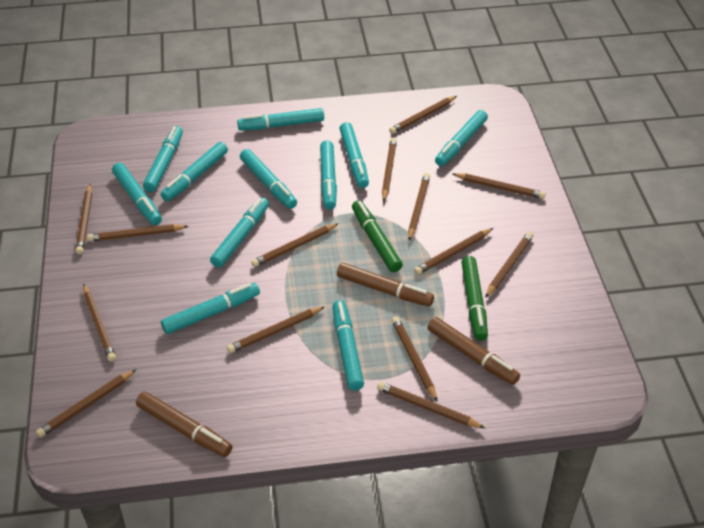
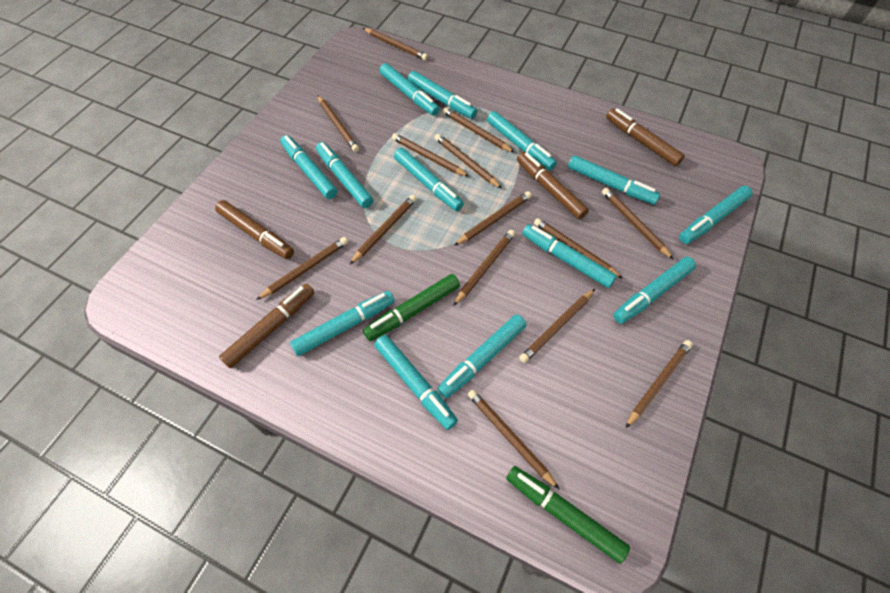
brown marker: 3 -> 4
turquoise marker: 11 -> 13

